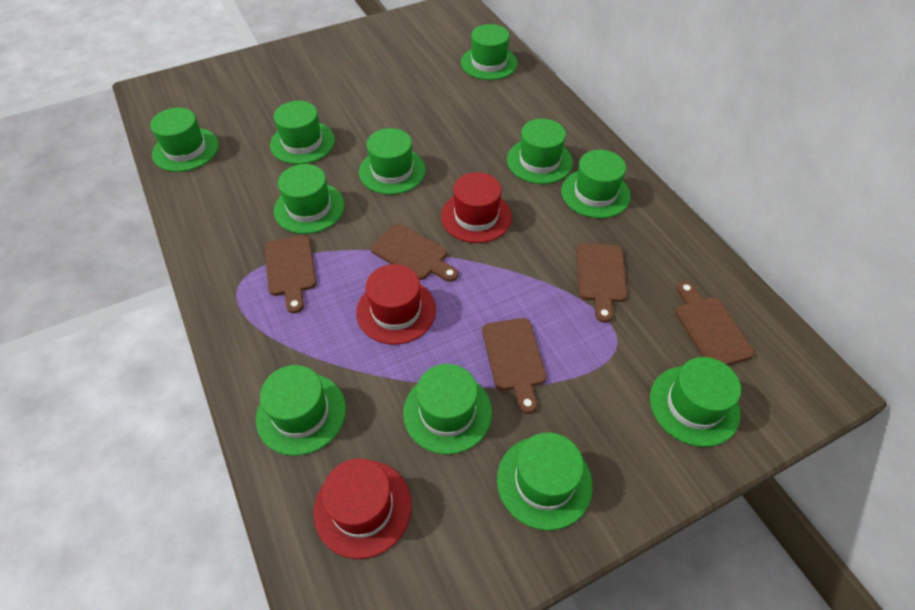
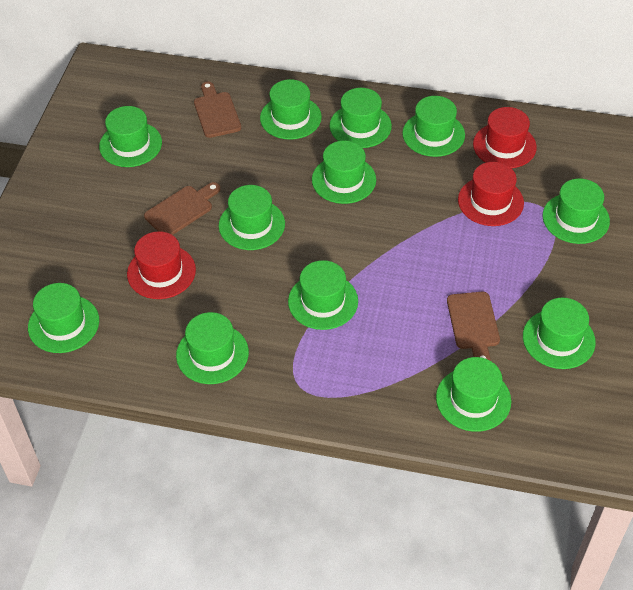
brown cutting board: 5 -> 3
green hat: 11 -> 12

